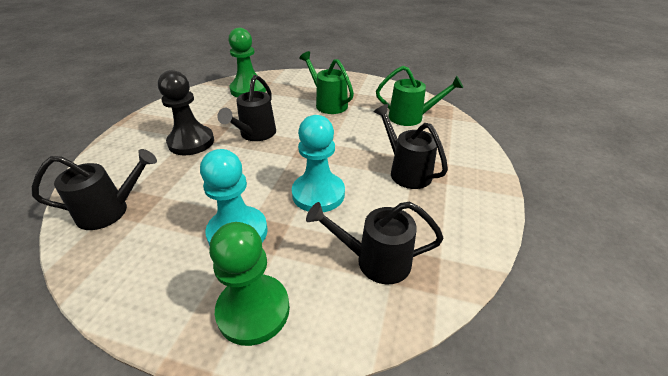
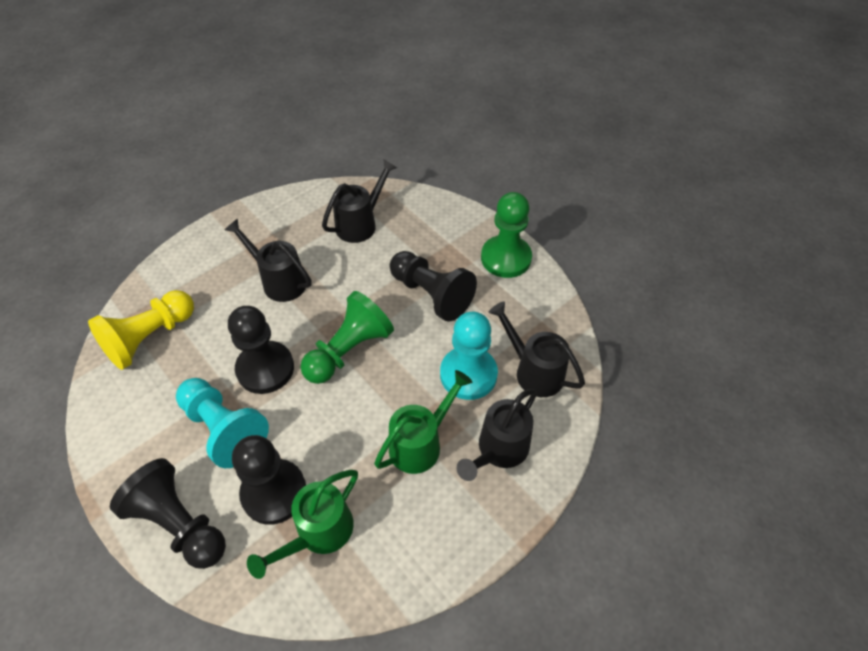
black pawn: 1 -> 4
yellow pawn: 0 -> 1

